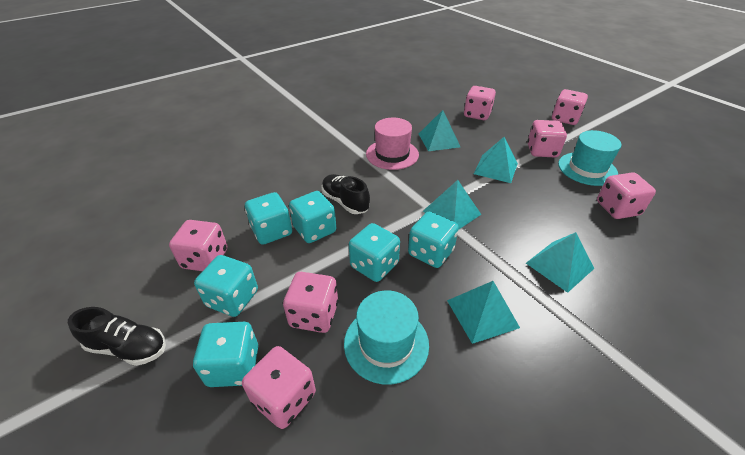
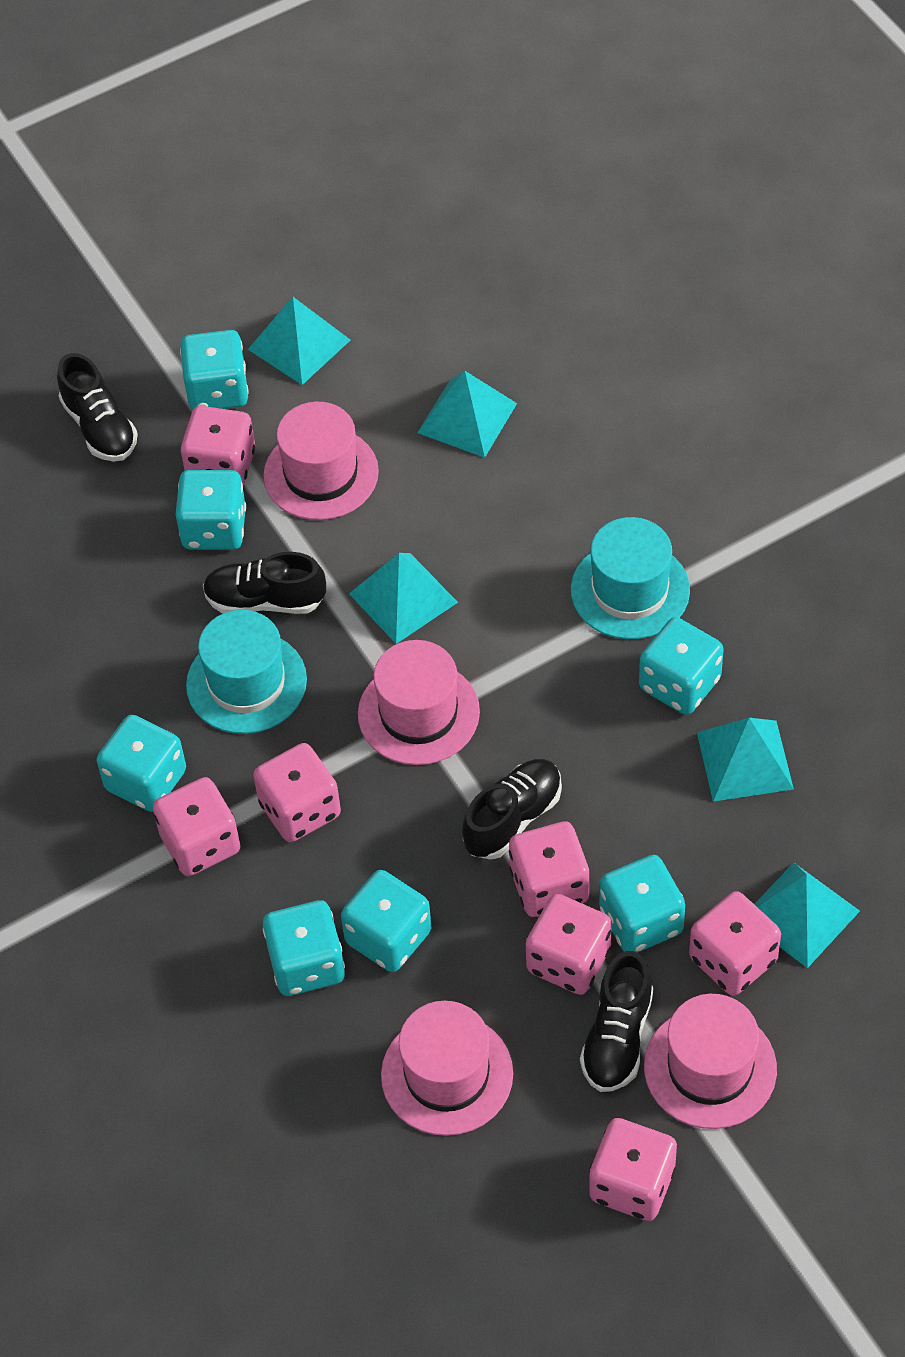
black shoe: 2 -> 4
pink hat: 1 -> 4
turquoise dice: 6 -> 7

